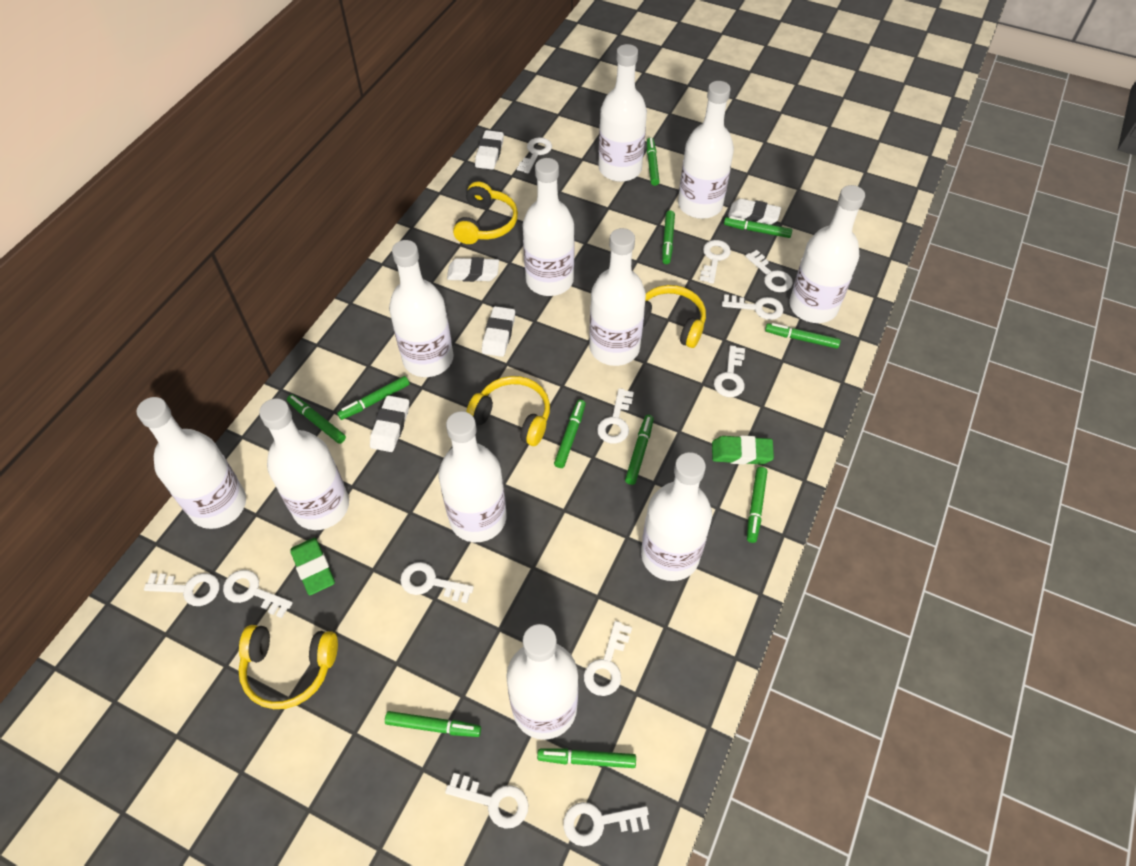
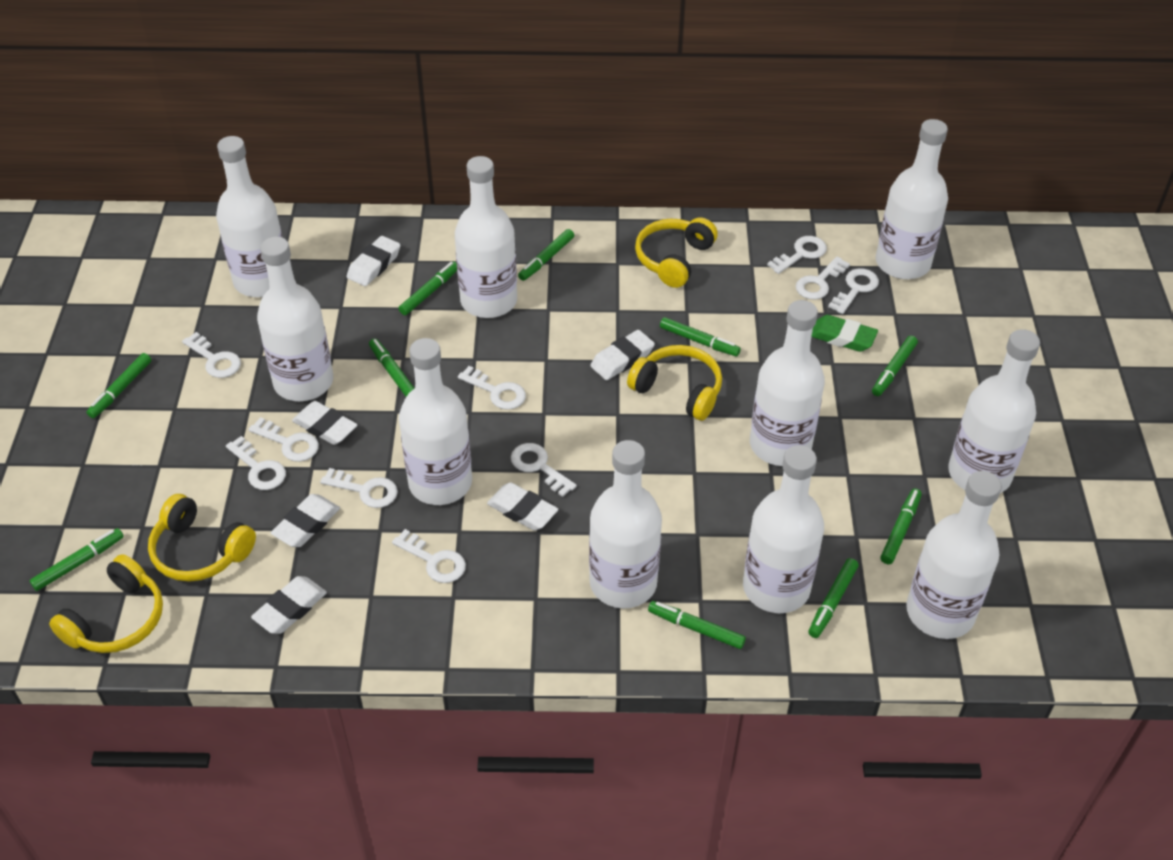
green eraser: 2 -> 1
green marker: 11 -> 10
white bottle: 11 -> 10
white eraser: 5 -> 6
white key: 12 -> 10

